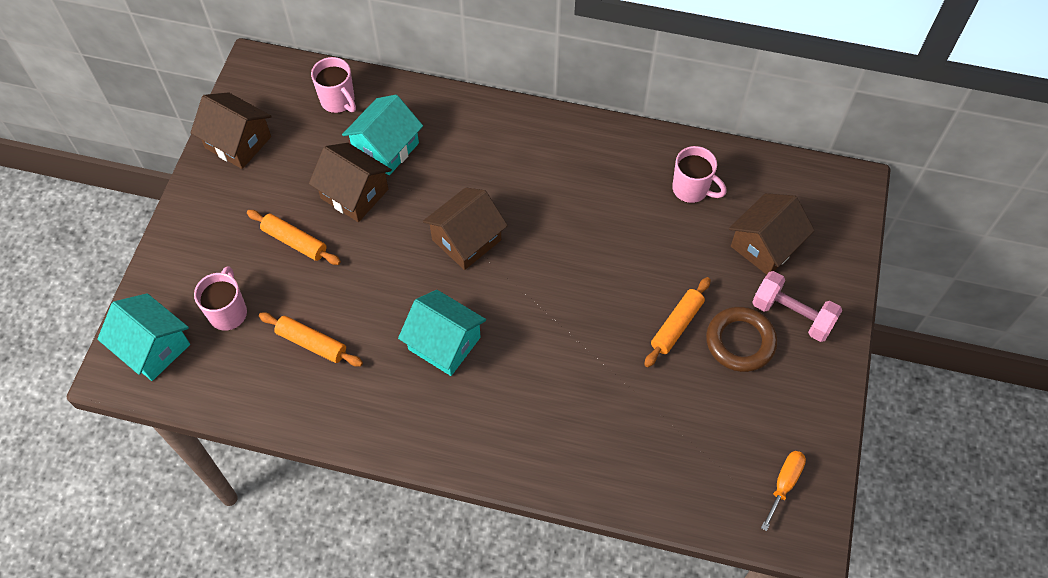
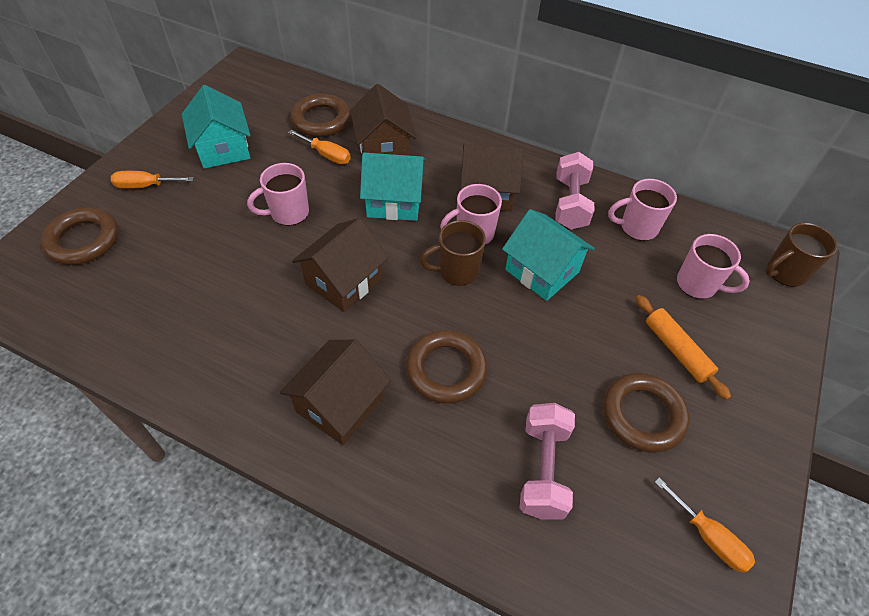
brown mug: 0 -> 2
brown ring: 1 -> 4
orange rolling pin: 3 -> 1
orange screwdriver: 1 -> 3
pink dumbbell: 1 -> 2
pink mug: 3 -> 4

